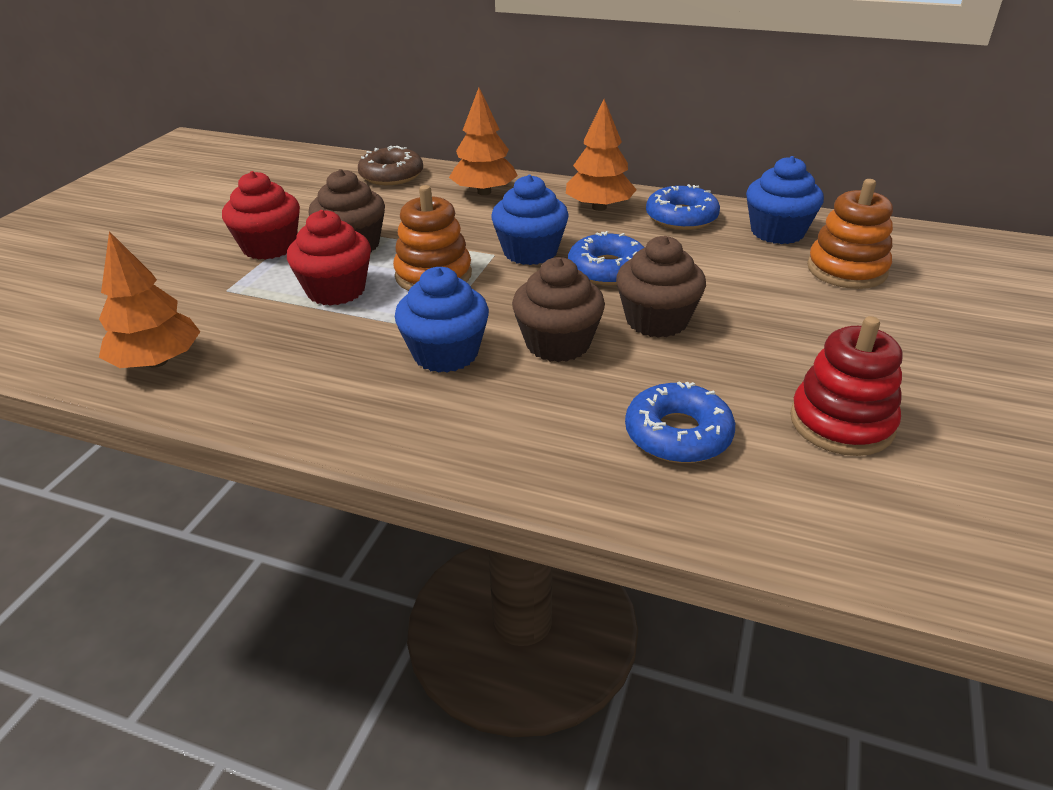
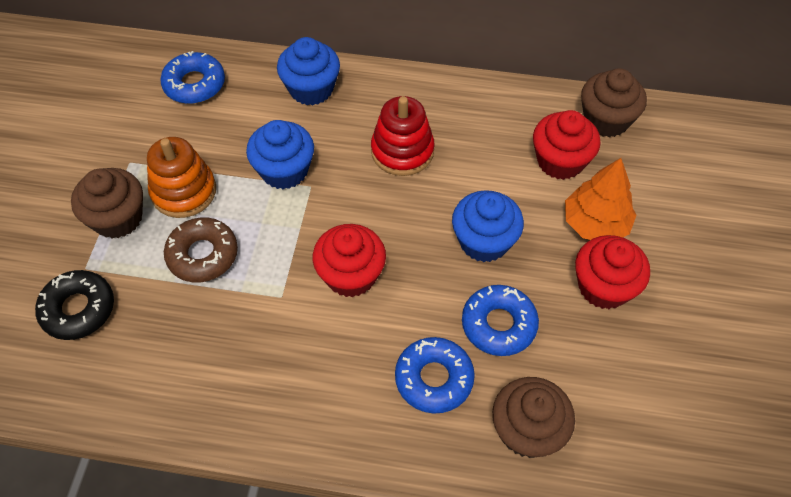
black donut: 0 -> 1
orange stacking toy: 2 -> 1
orange tree: 3 -> 1
red cupcake: 2 -> 3

